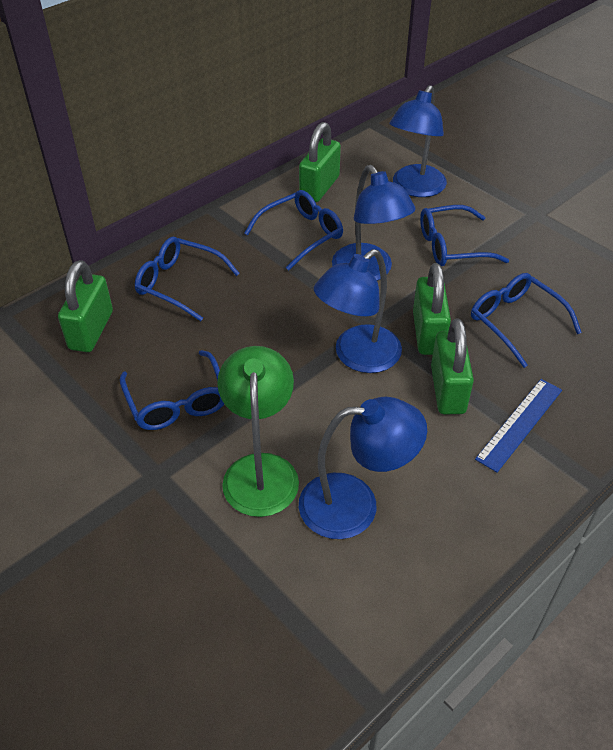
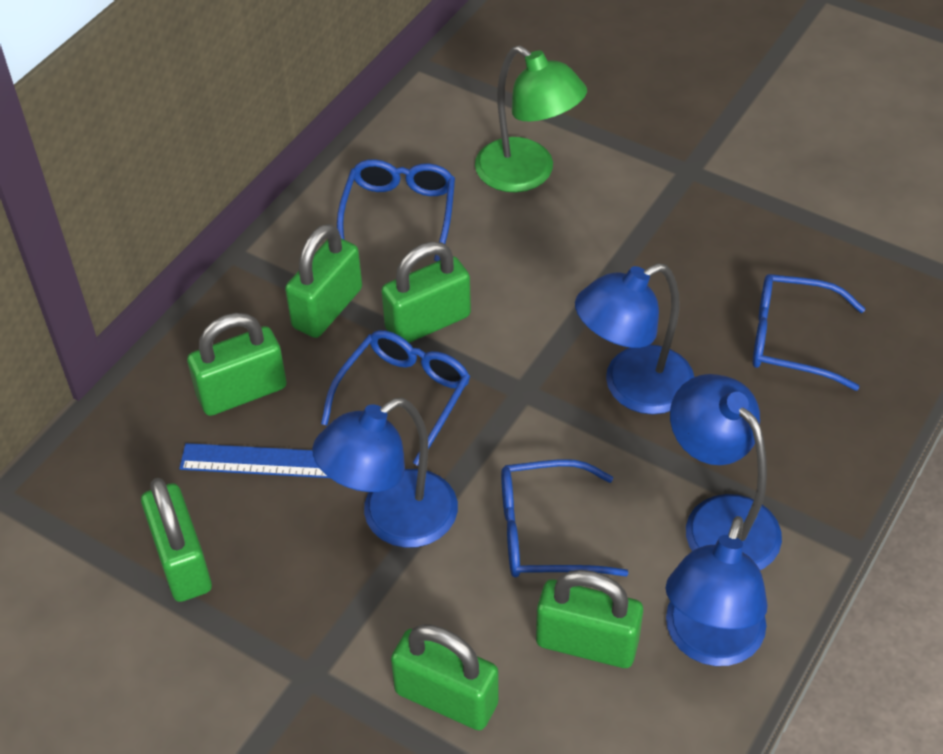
blue glasses: 5 -> 4
green padlock: 4 -> 6

